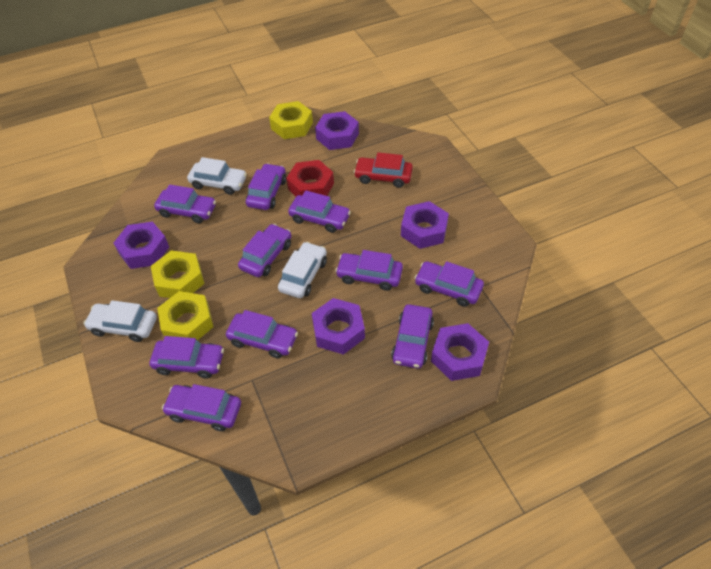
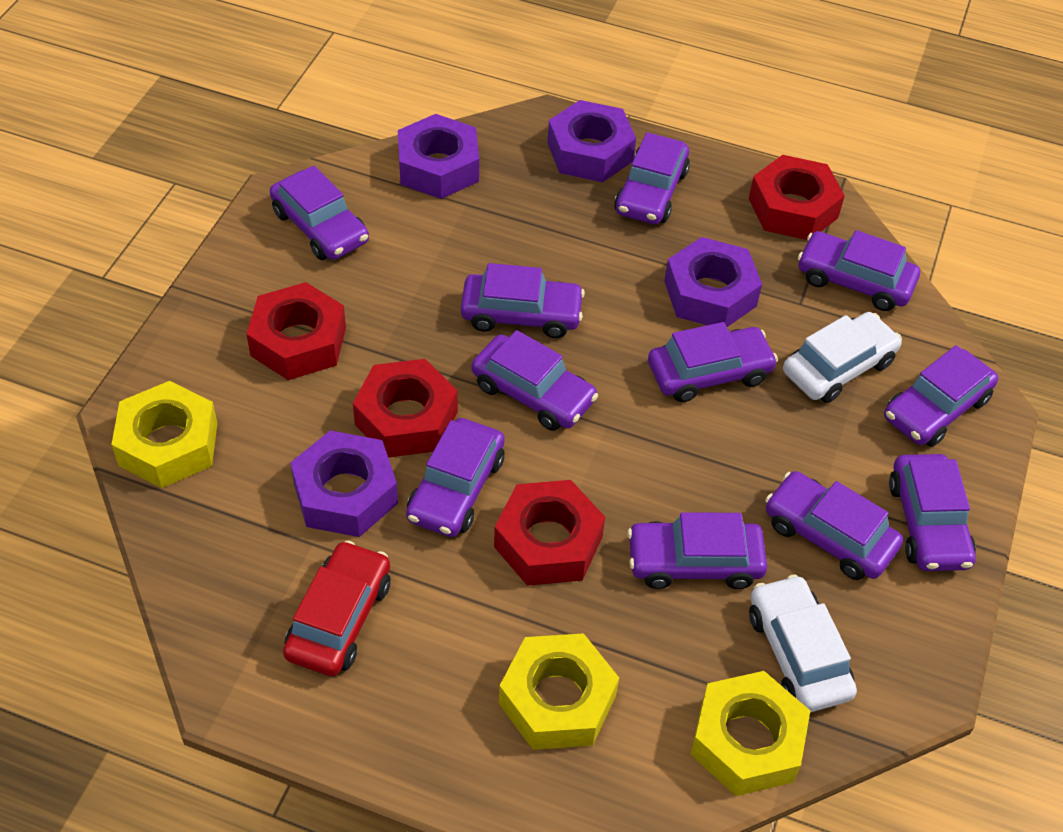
purple car: 10 -> 11
purple nut: 5 -> 4
red nut: 1 -> 4
white car: 3 -> 2

